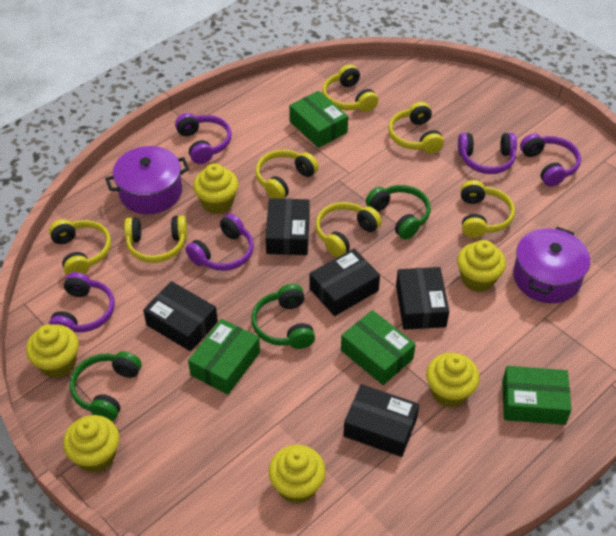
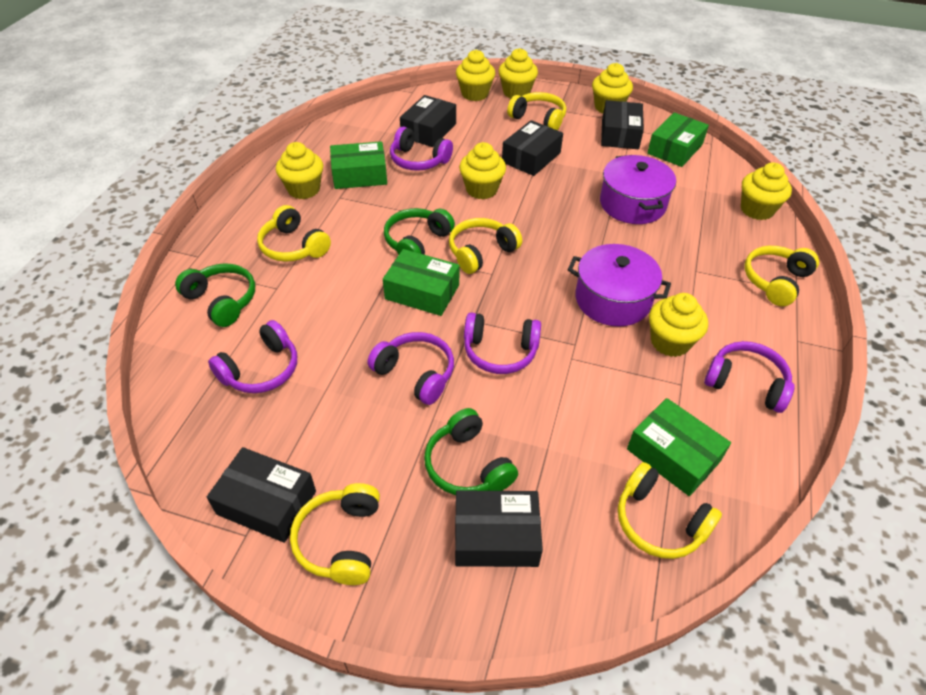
yellow cupcake: 6 -> 7
yellow headphones: 7 -> 6

